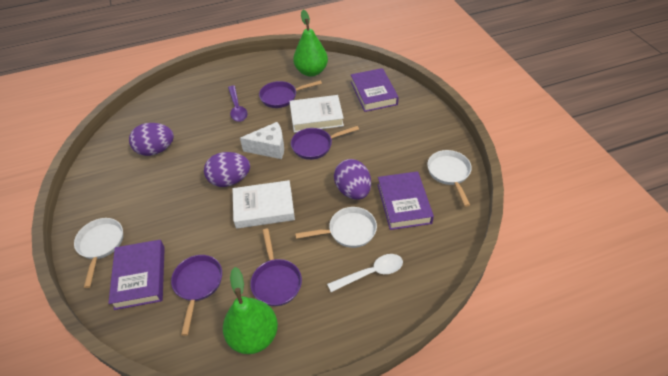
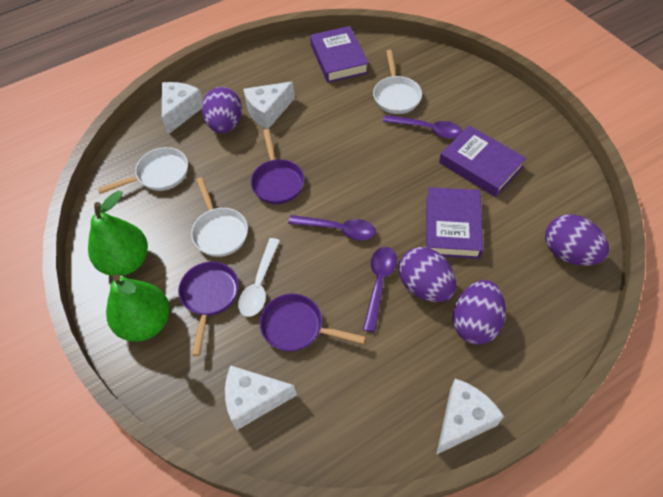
purple egg: 3 -> 4
purple pan: 4 -> 3
purple spoon: 1 -> 3
white book: 2 -> 0
white cheese: 1 -> 4

